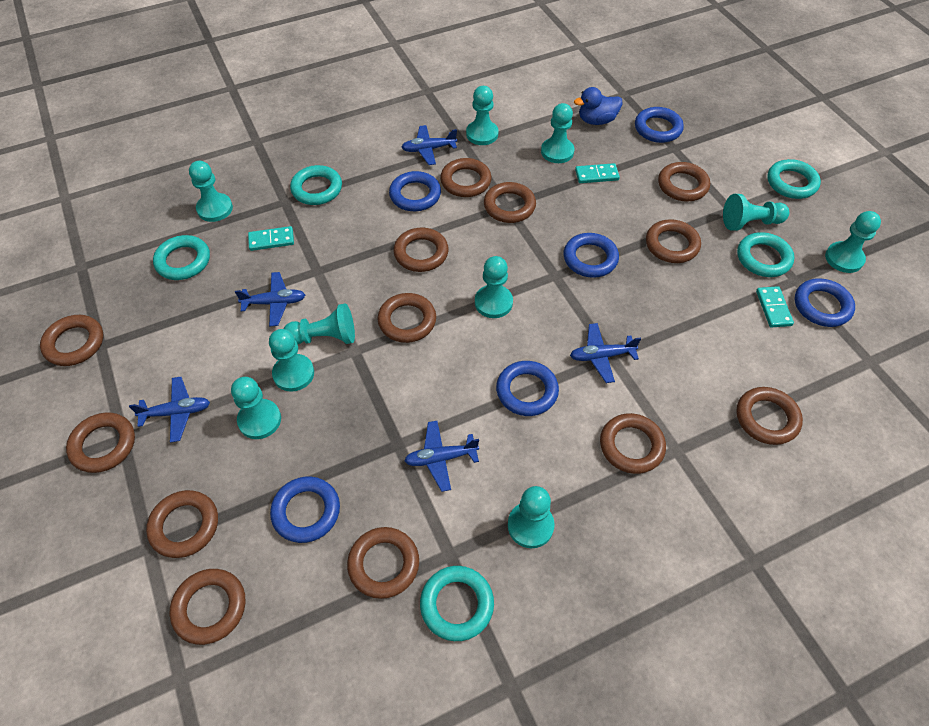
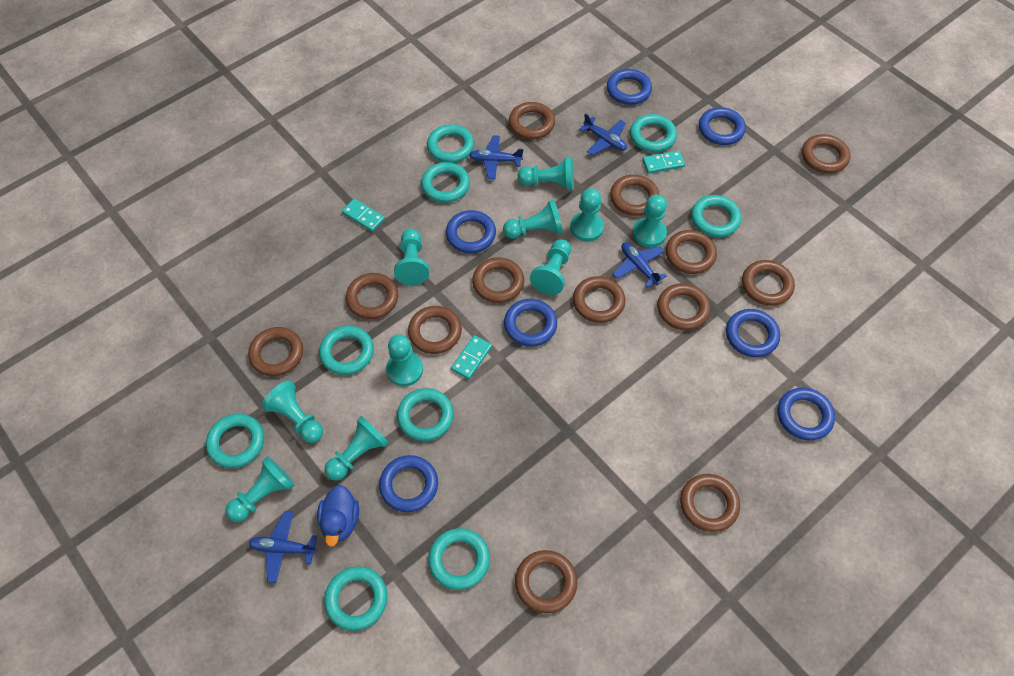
blue plane: 5 -> 4
blue ring: 6 -> 7
turquoise ring: 5 -> 9

